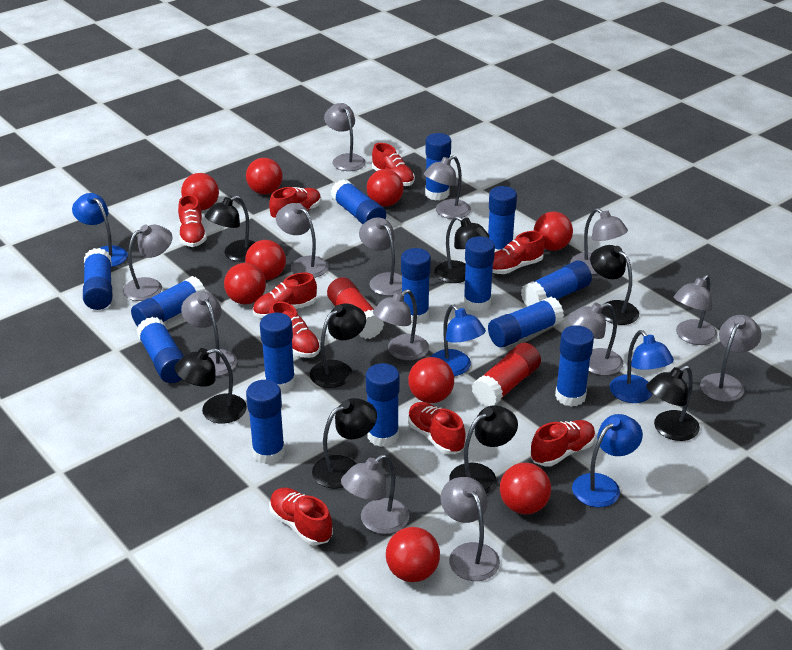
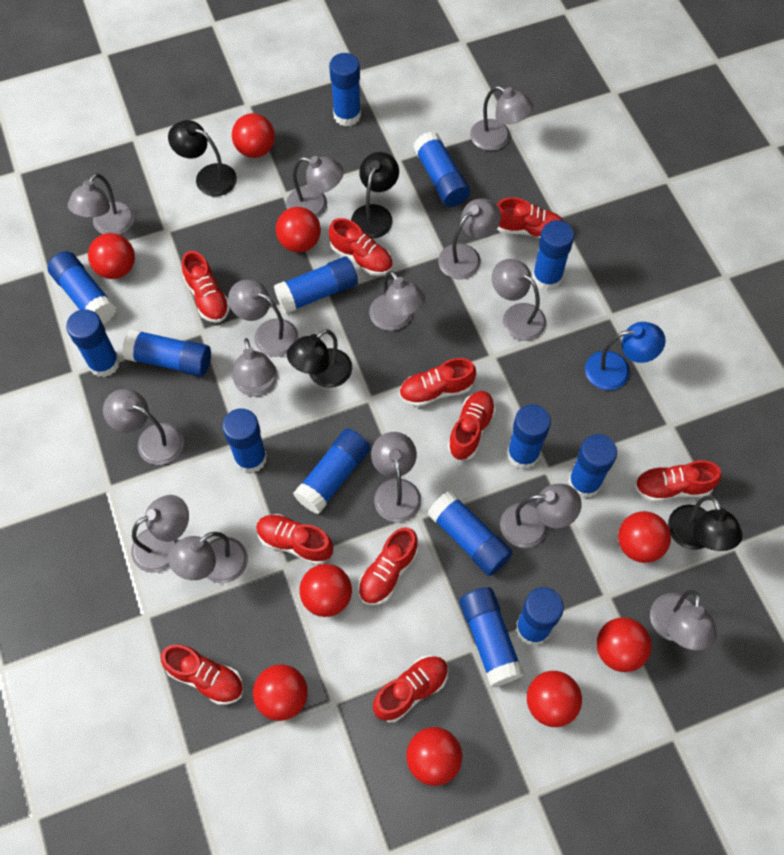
black lamp: 8 -> 4
blue lamp: 4 -> 1
grey lamp: 13 -> 14
red glue stick: 2 -> 0
red shoe: 9 -> 10

